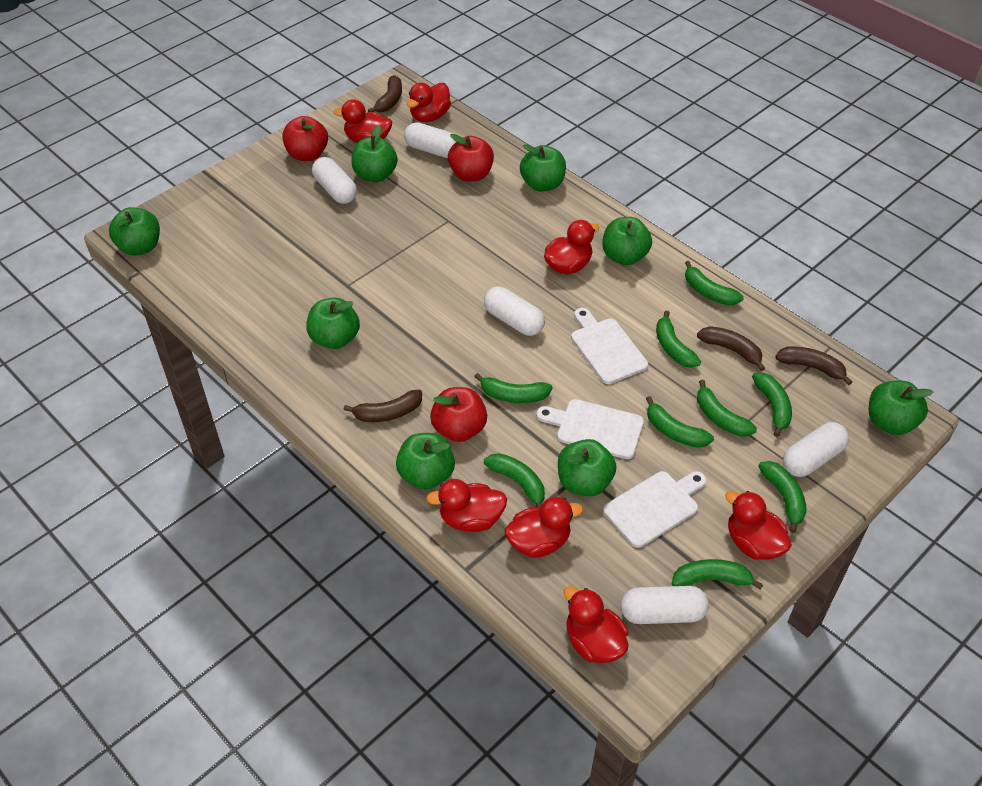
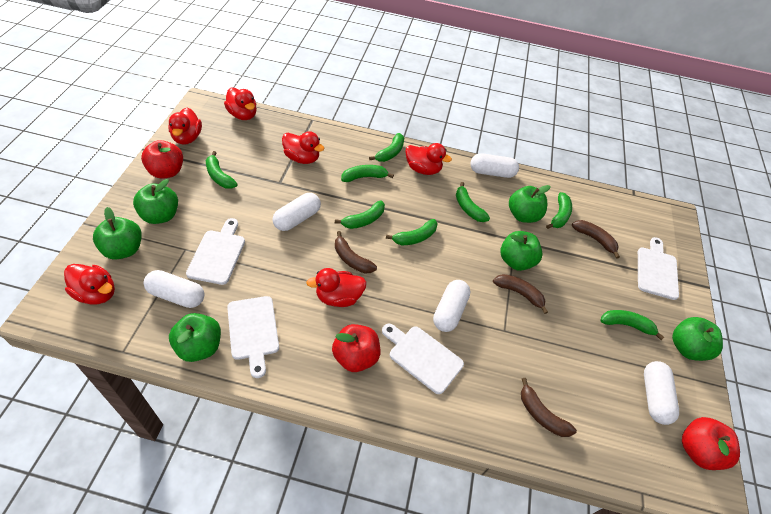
green apple: 8 -> 6
green banana: 9 -> 8
red duck: 7 -> 6
white cutting board: 3 -> 4

